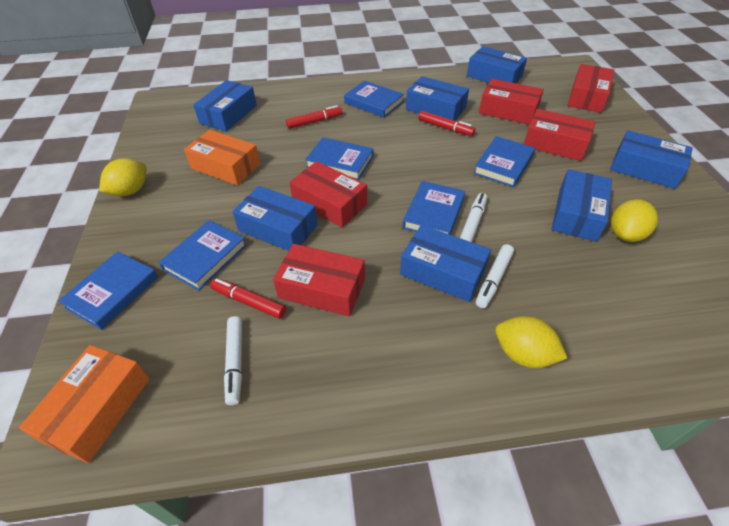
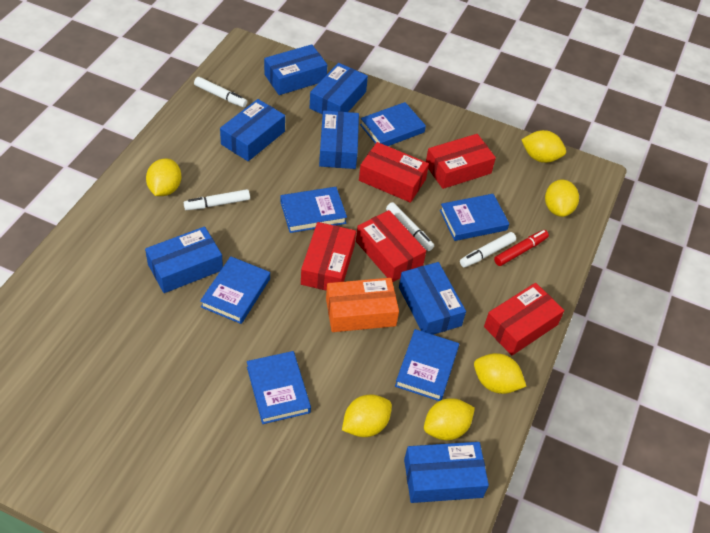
orange box: 2 -> 1
red marker: 3 -> 1
white marker: 3 -> 4
yellow lemon: 3 -> 6

